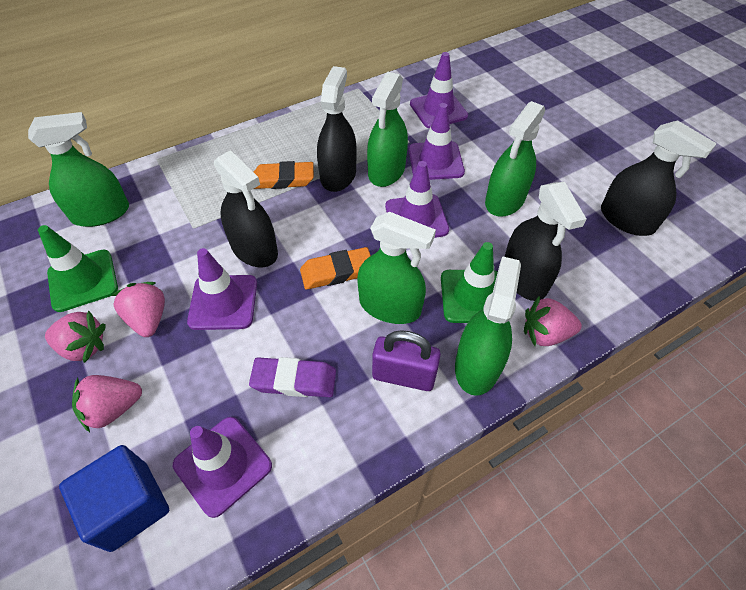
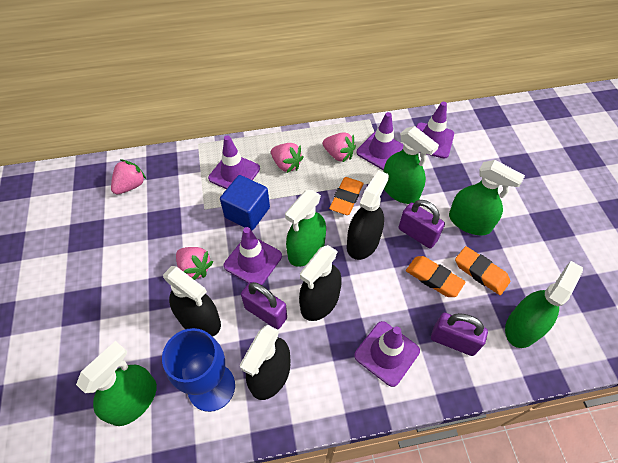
blue goblet: 0 -> 1
green traffic cone: 2 -> 0
orange eraser: 2 -> 3
purple eraser: 1 -> 0
purple padlock: 1 -> 3

